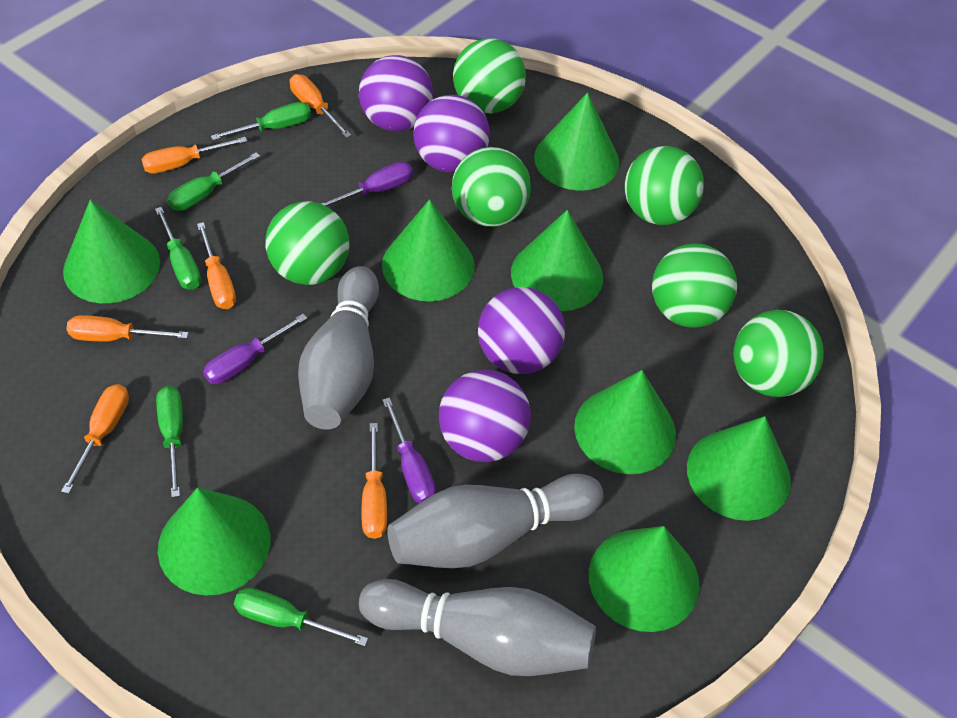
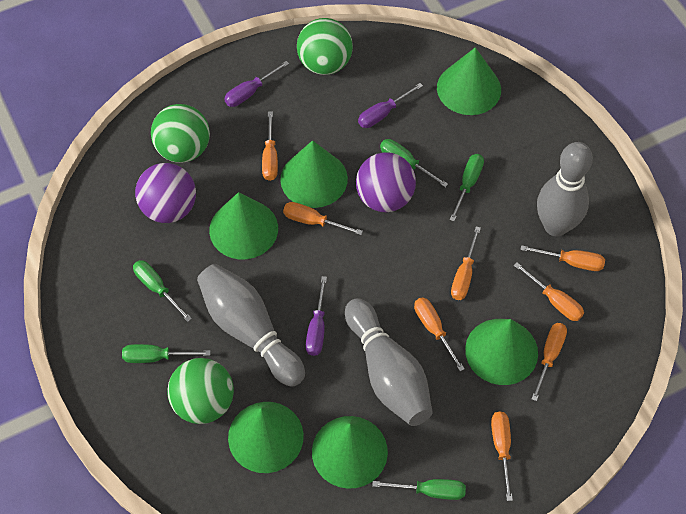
green ball: 6 -> 3
green cone: 8 -> 6
orange screwdriver: 6 -> 8
purple ball: 4 -> 2

